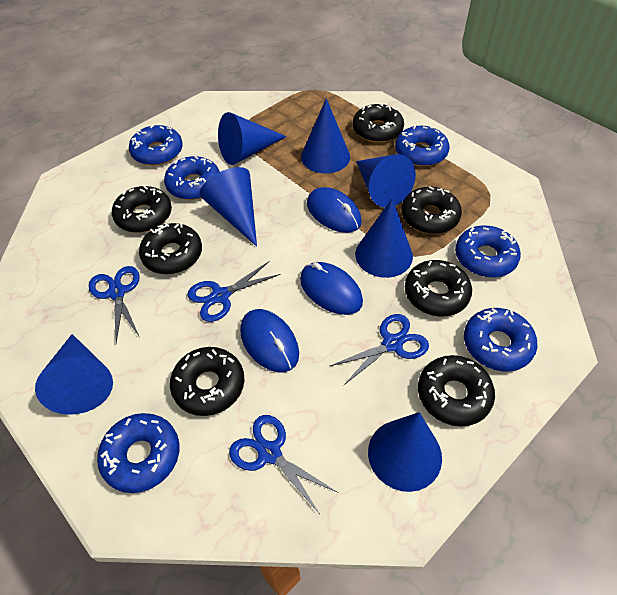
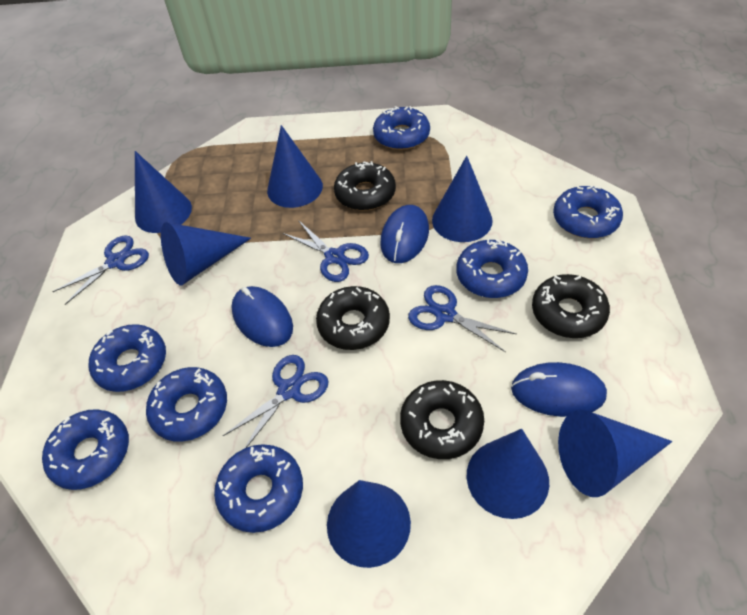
black donut: 7 -> 4
blue donut: 6 -> 7

